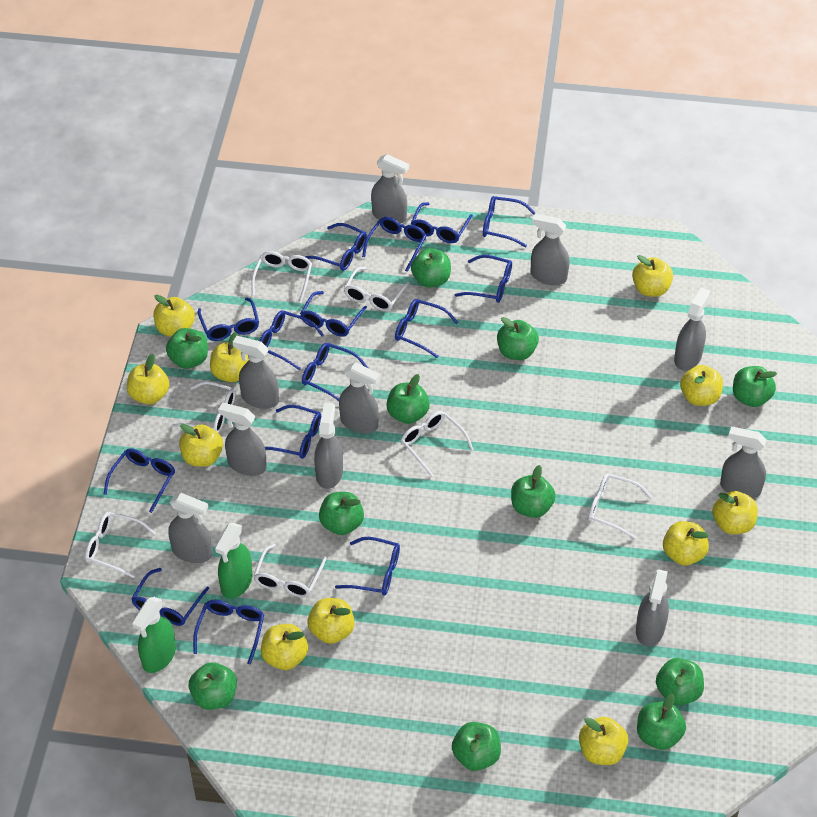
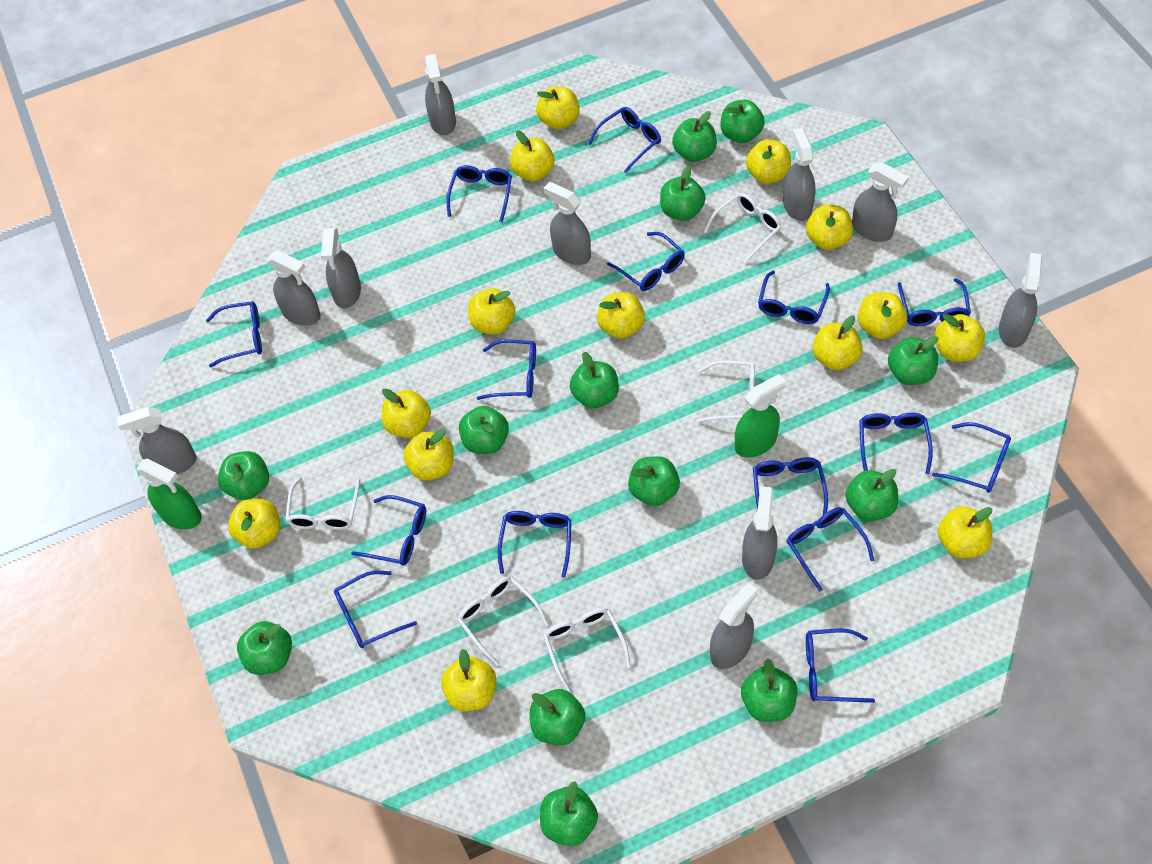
green apple: 11 -> 13
white glasses: 7 -> 5
yellow apple: 11 -> 14

